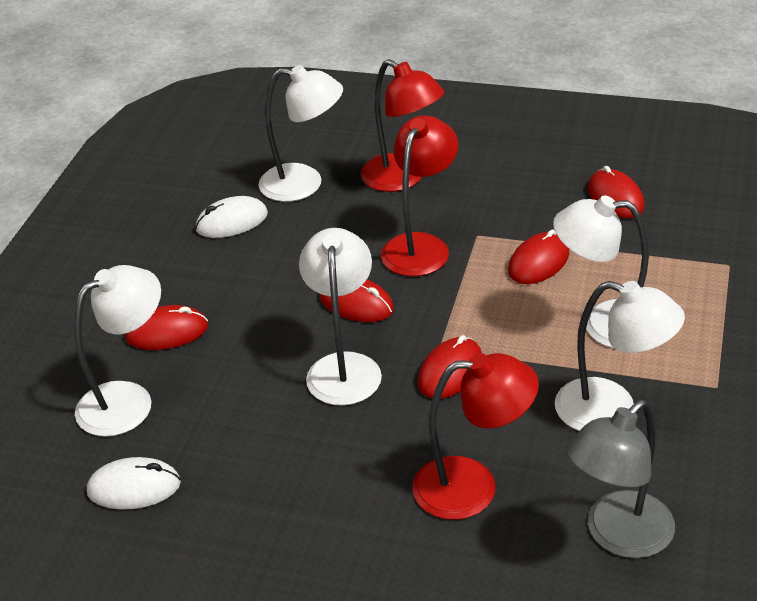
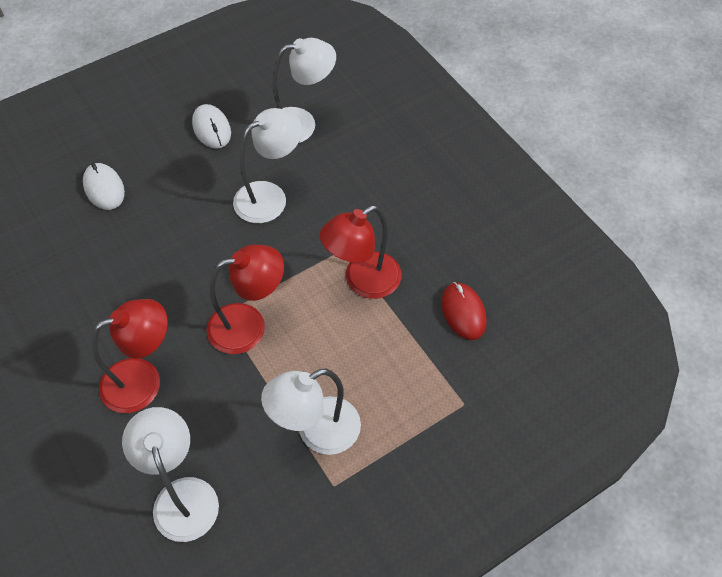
grey lamp: 1 -> 0
red mouse: 5 -> 1
white lamp: 5 -> 4

